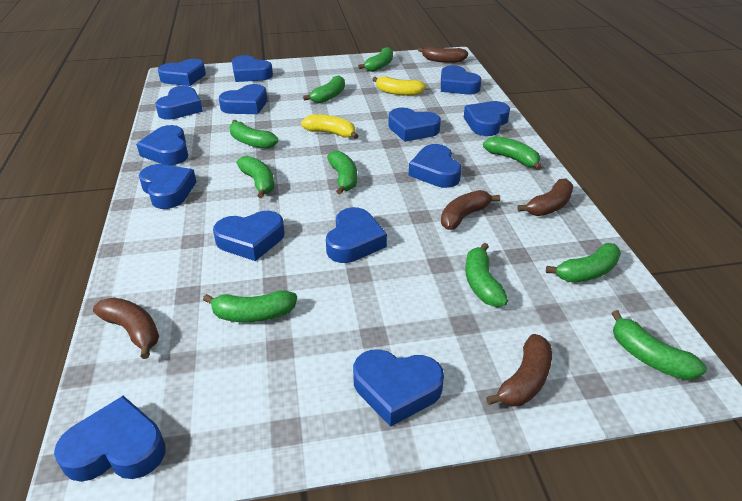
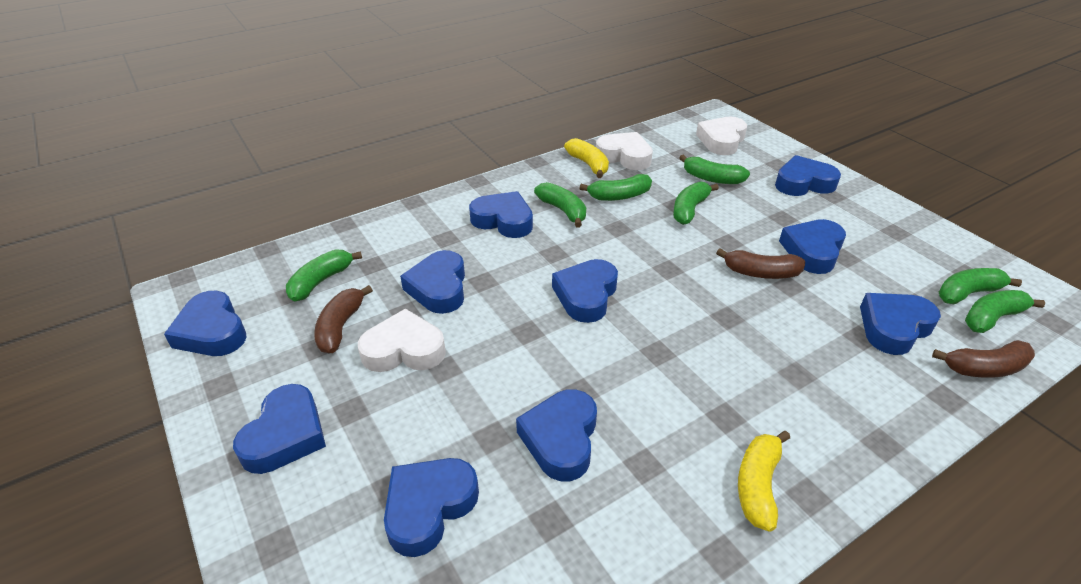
blue heart: 14 -> 10
brown banana: 5 -> 3
green banana: 10 -> 7
white heart: 0 -> 3

